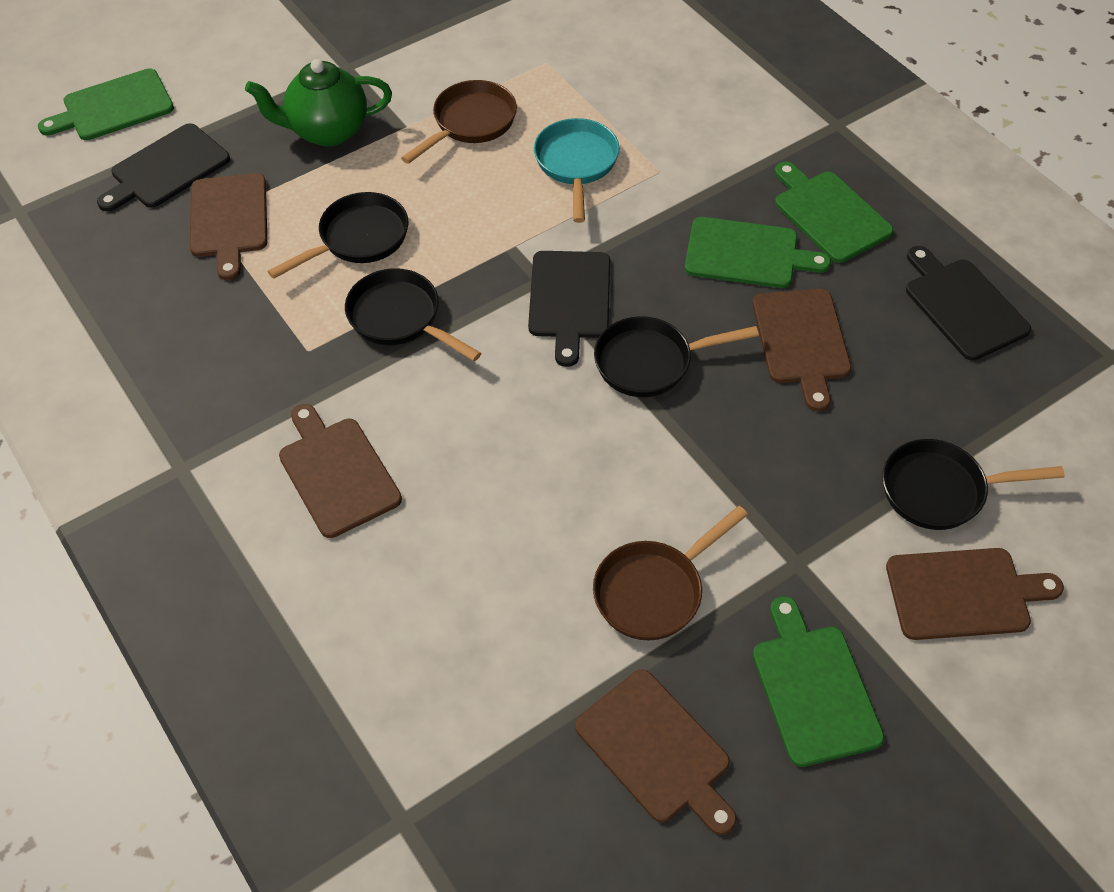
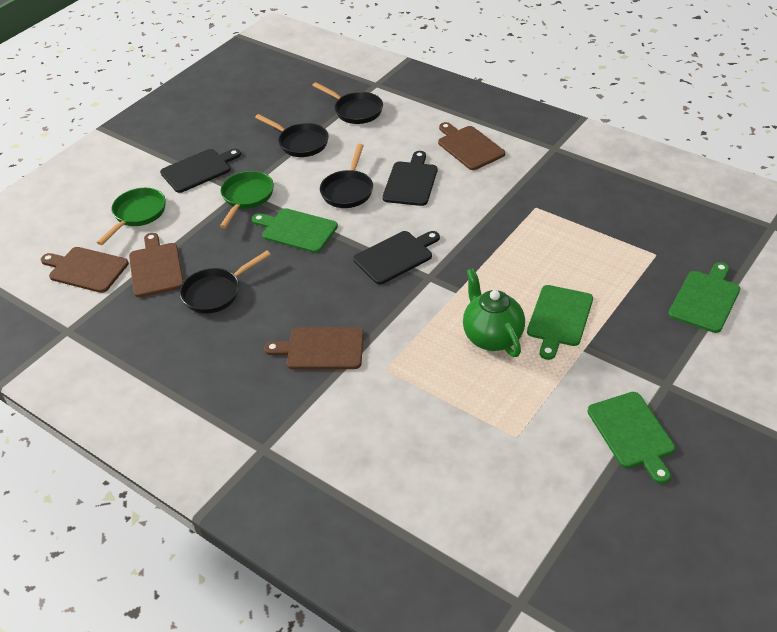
brown cutting board: 5 -> 4
brown pan: 2 -> 0
green pan: 0 -> 2
turquoise pan: 1 -> 0

